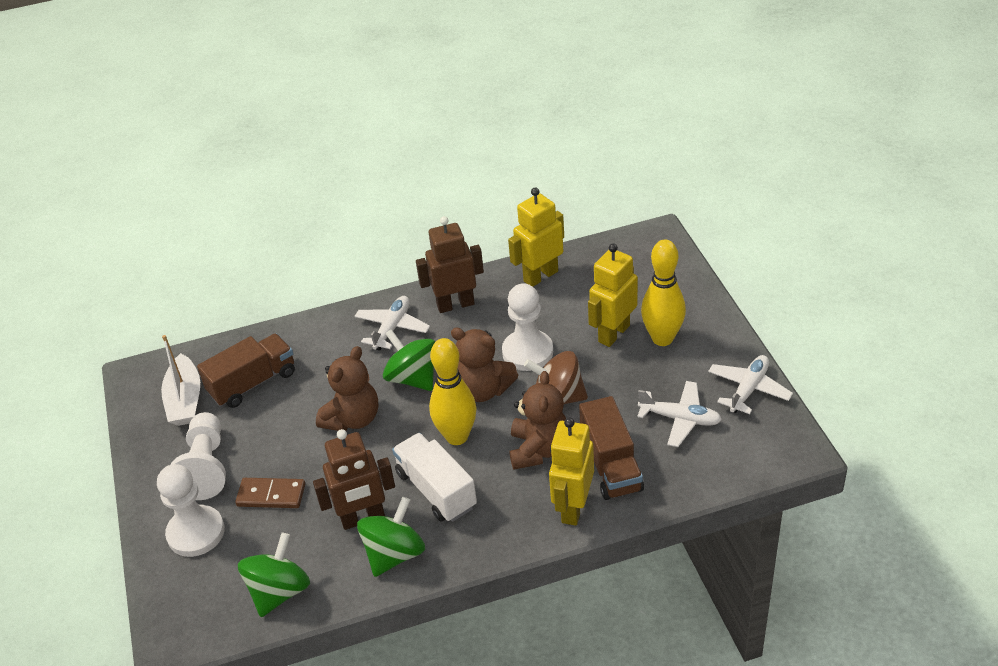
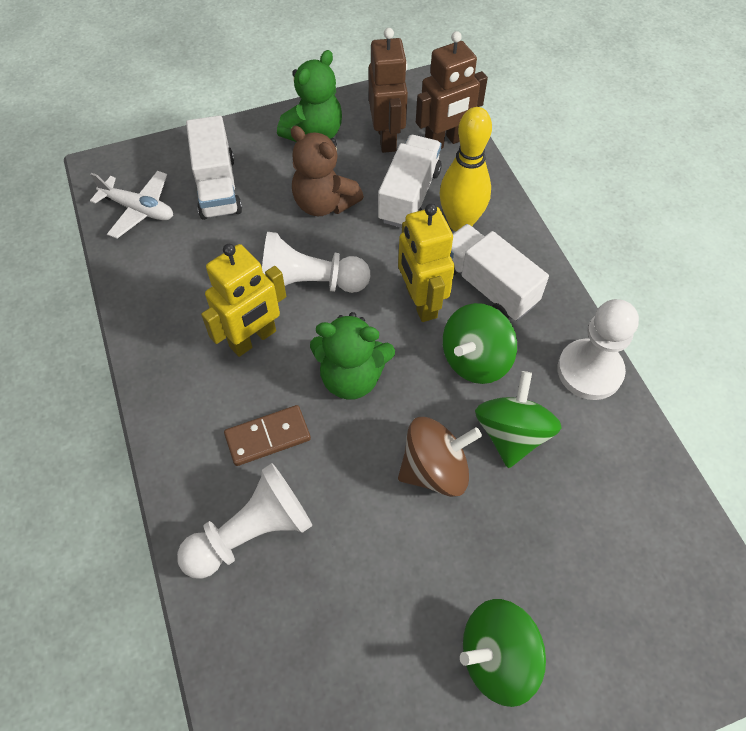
brown teddy bear: 3 -> 1
brown truck: 2 -> 0
green teddy bear: 0 -> 2
white boat: 1 -> 0
white plane: 3 -> 1
white truck: 1 -> 3
yellow bowling pin: 2 -> 1
yellow robot: 3 -> 2

